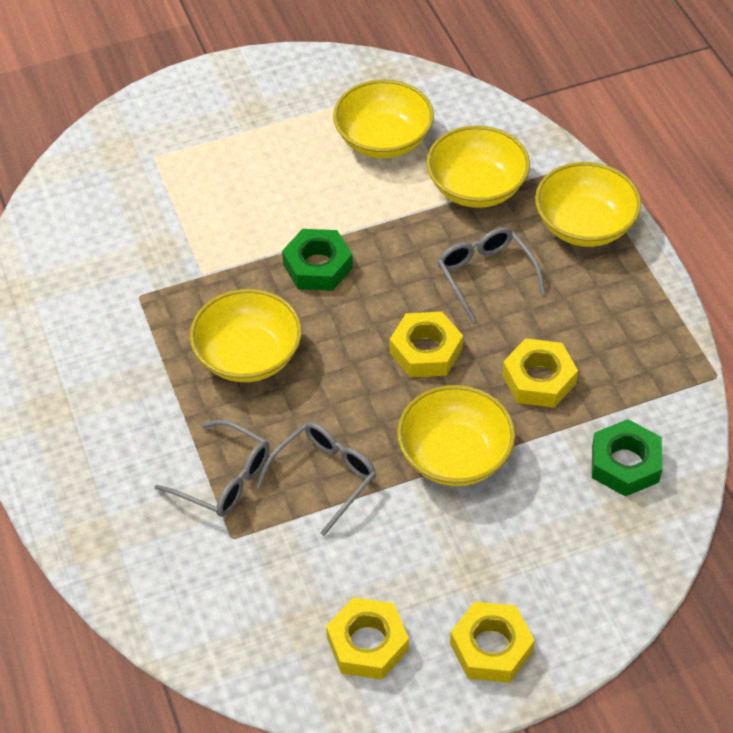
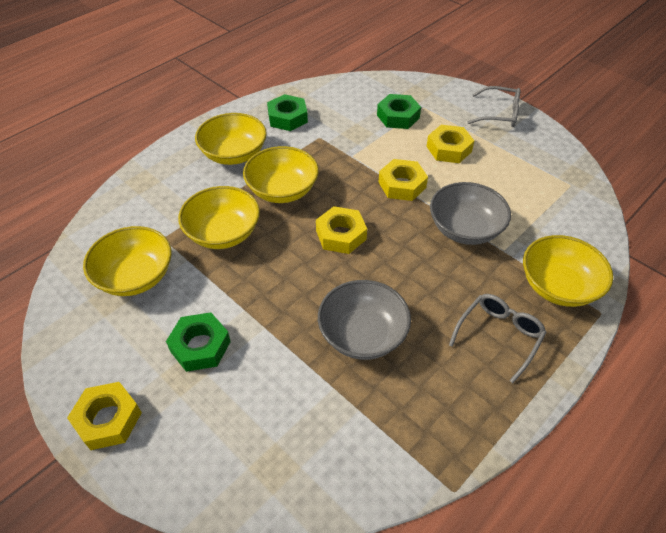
green nut: 2 -> 3
grey bowl: 0 -> 2
grey glasses: 3 -> 2

